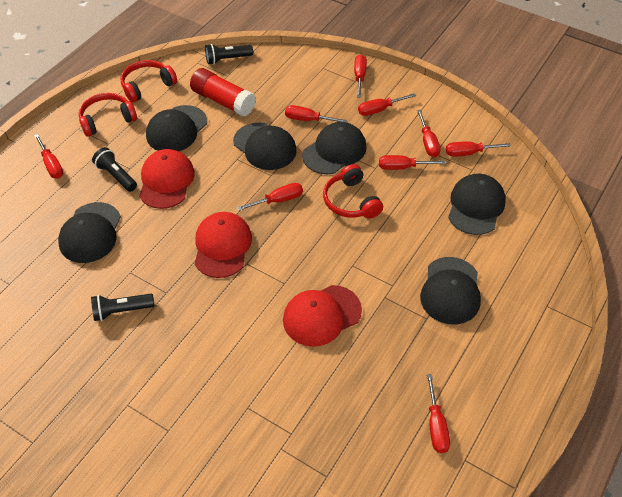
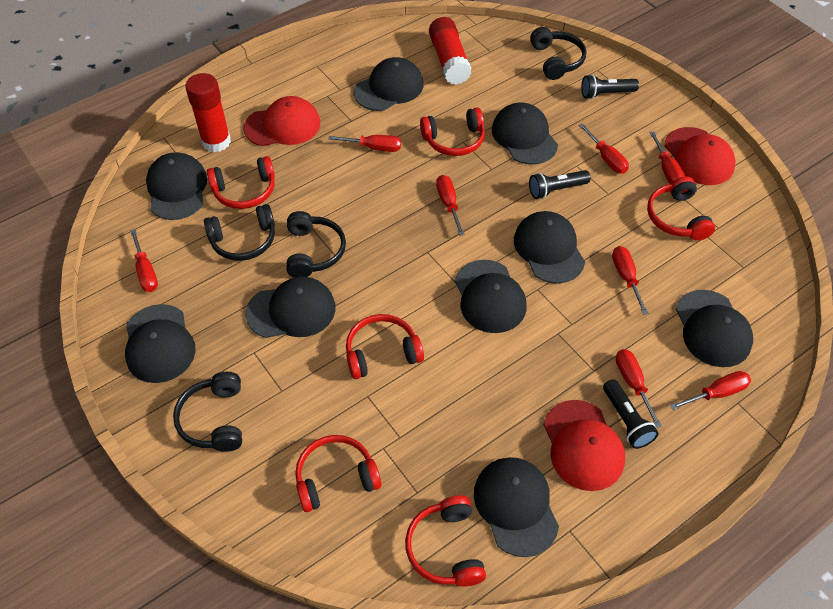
black cap: 6 -> 9
black headphones: 0 -> 4
red glue stick: 1 -> 2
red headphones: 3 -> 6
red screwdriver: 9 -> 8

